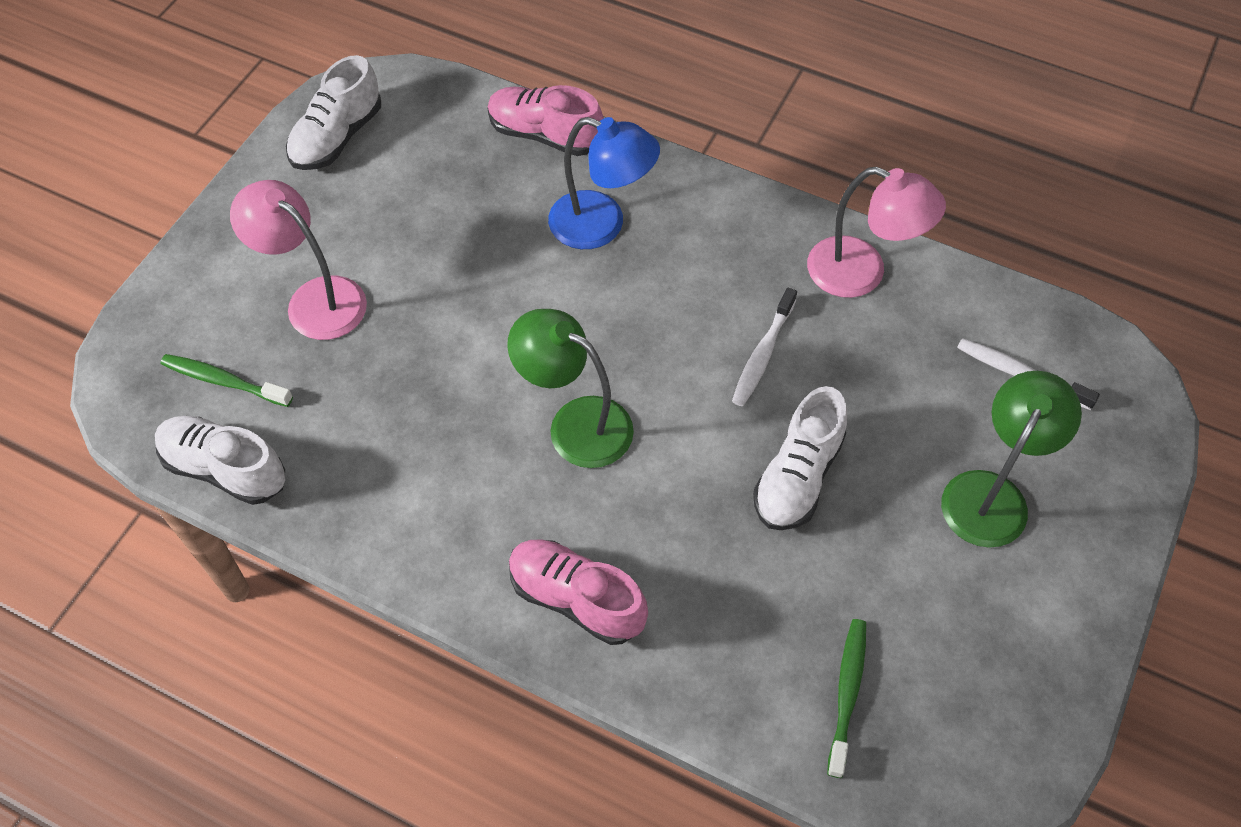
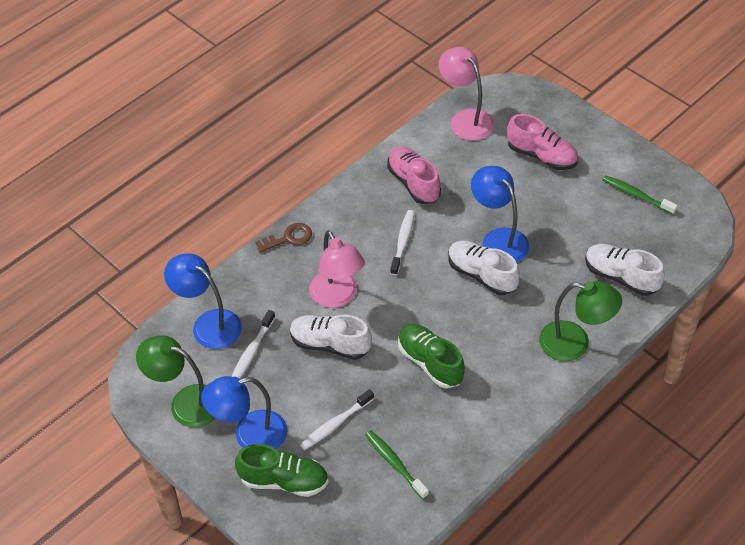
blue lamp: 1 -> 3
brown key: 0 -> 1
green shoe: 0 -> 2
white toothbrush: 2 -> 3

